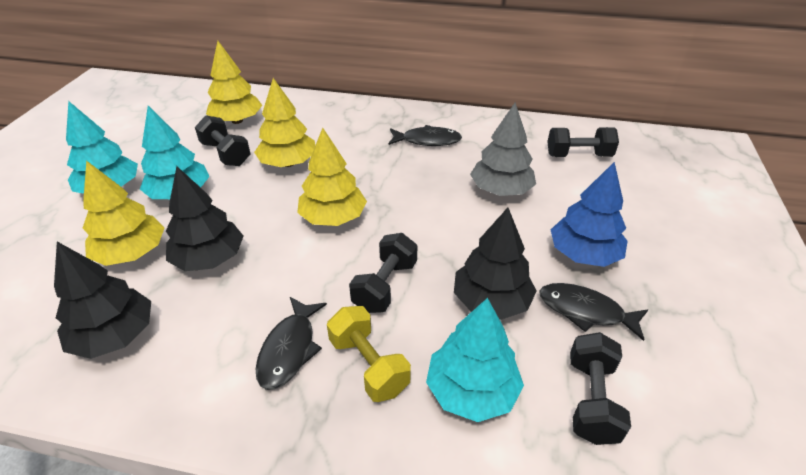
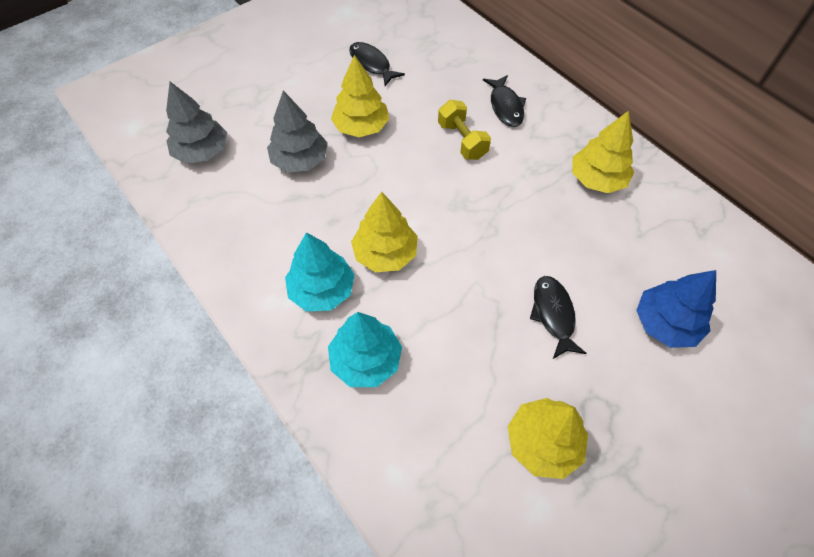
black dumbbell: 4 -> 0
black tree: 3 -> 0
grey tree: 1 -> 2
turquoise tree: 3 -> 2

